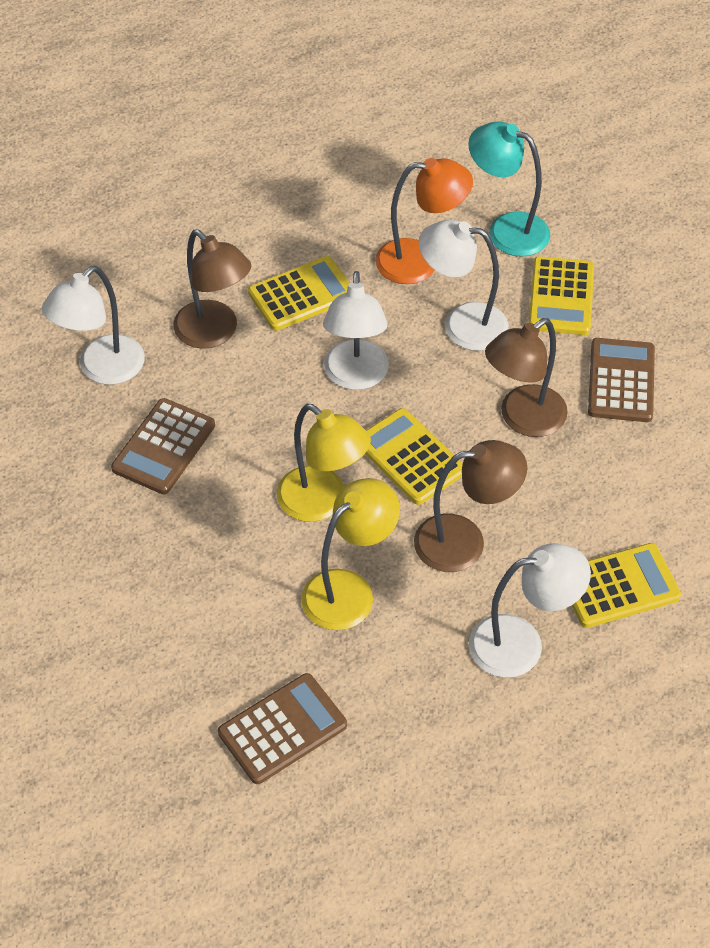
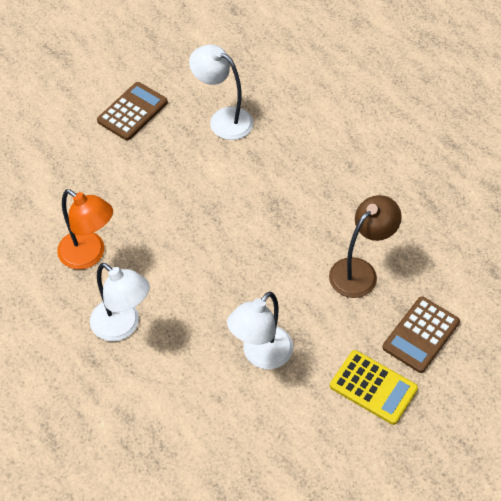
brown calculator: 3 -> 2
brown lamp: 3 -> 1
turquoise lamp: 1 -> 0
white lamp: 4 -> 3
yellow calculator: 4 -> 1
yellow lamp: 2 -> 0

